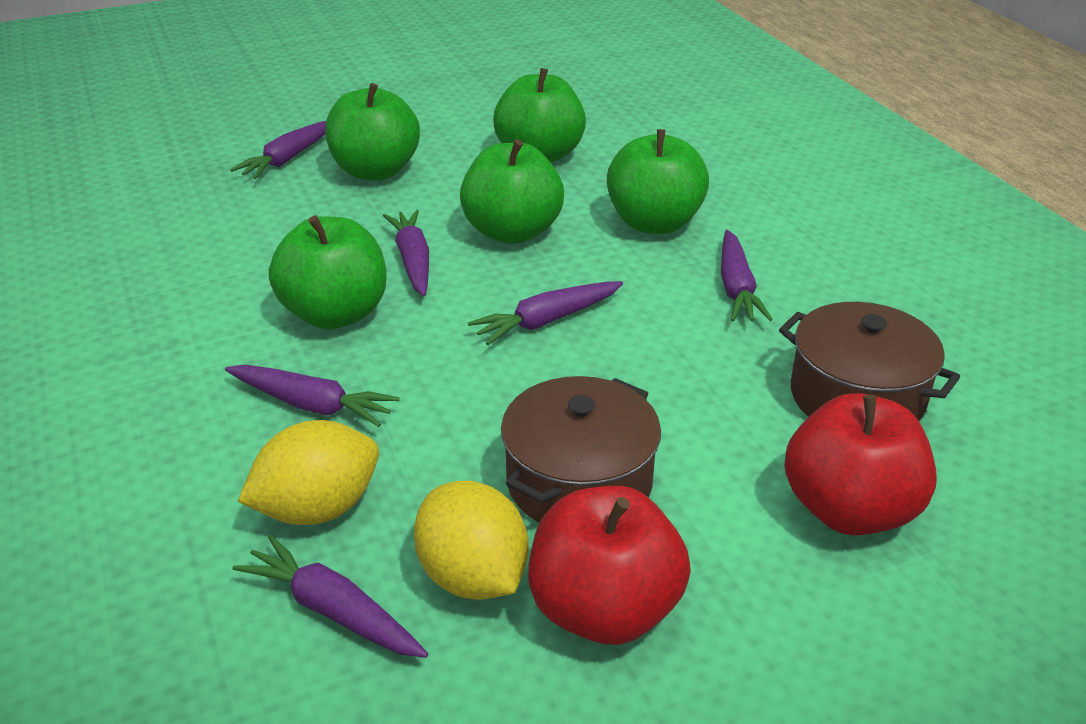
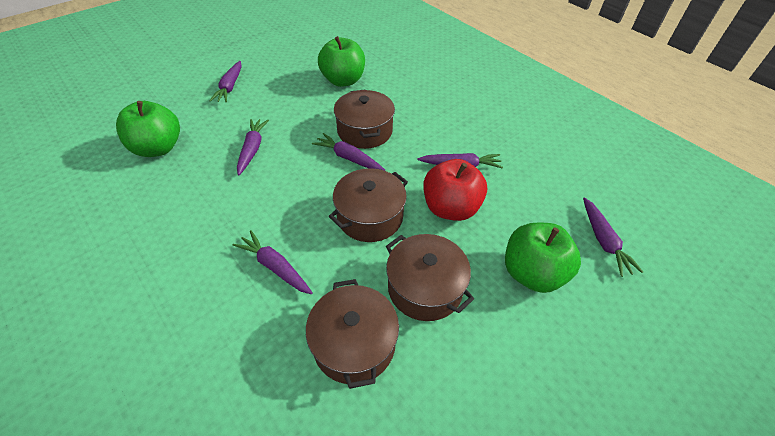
brown pot: 2 -> 4
green apple: 5 -> 3
red apple: 2 -> 1
yellow lemon: 2 -> 0

